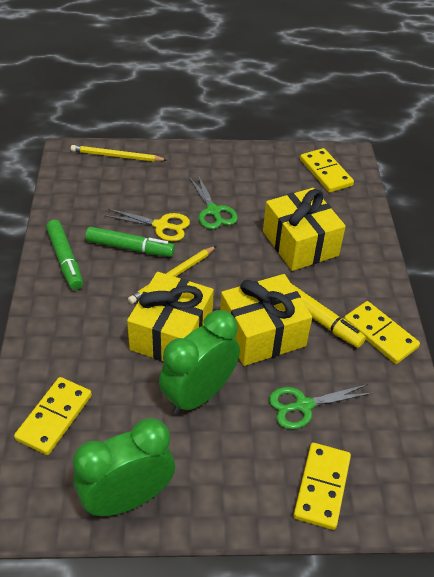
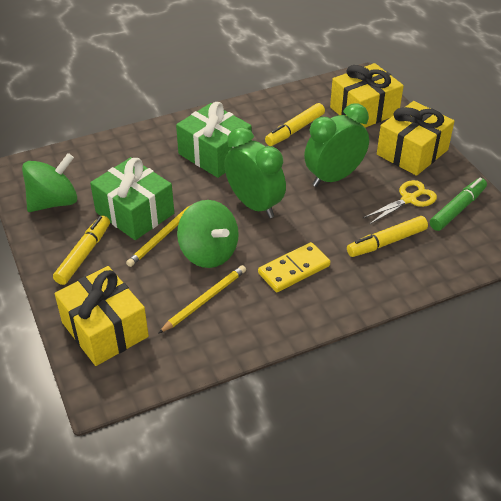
green gift: 0 -> 2
green marker: 2 -> 1
green scissors: 2 -> 0
green spinning top: 0 -> 2
yellow domino: 4 -> 1
yellow marker: 1 -> 3

